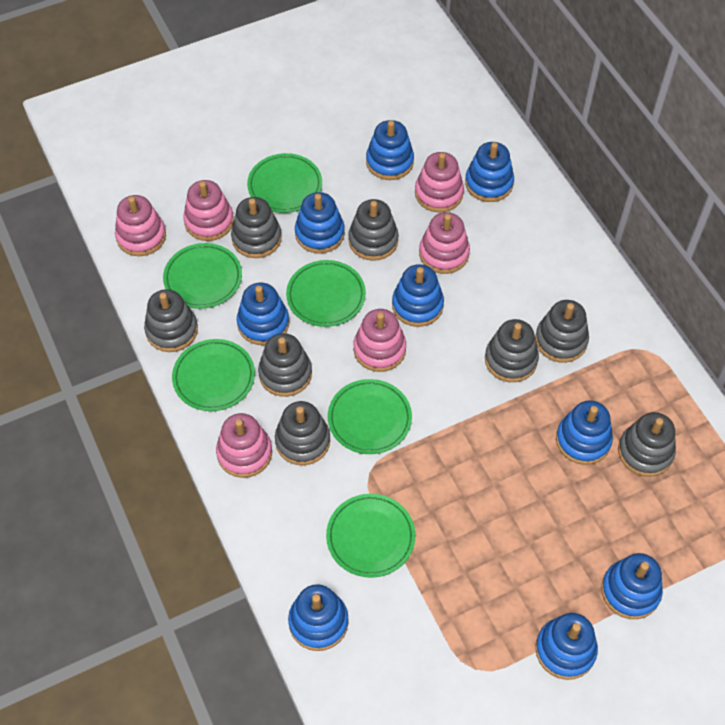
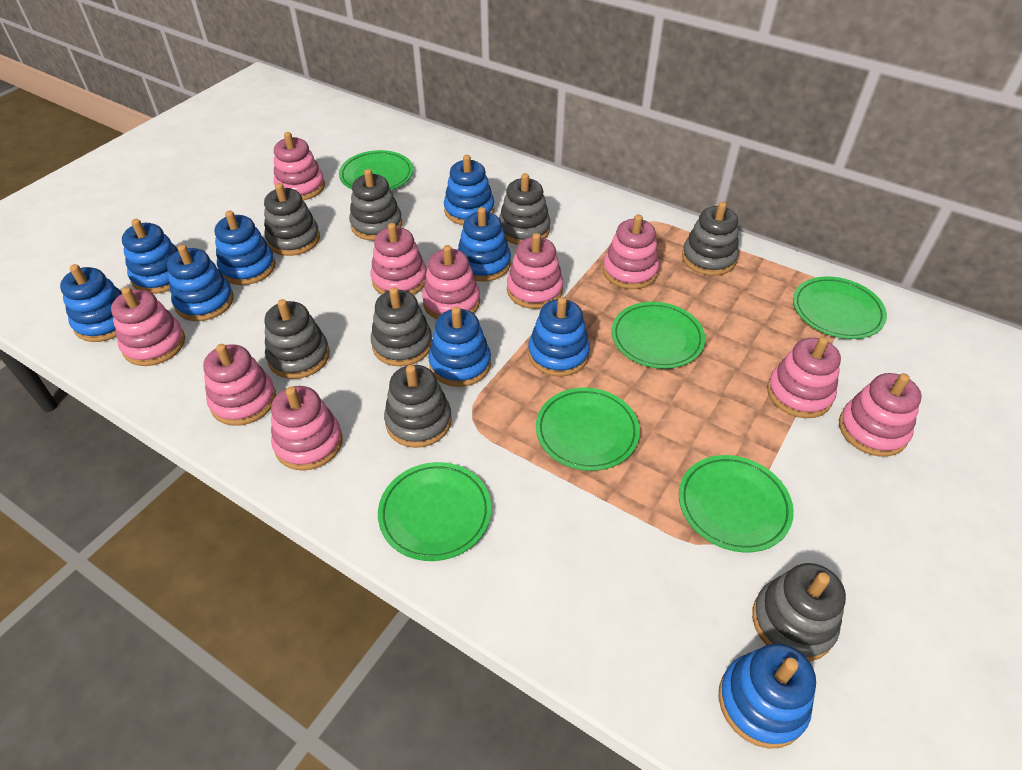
pink stacking toy: 6 -> 10

